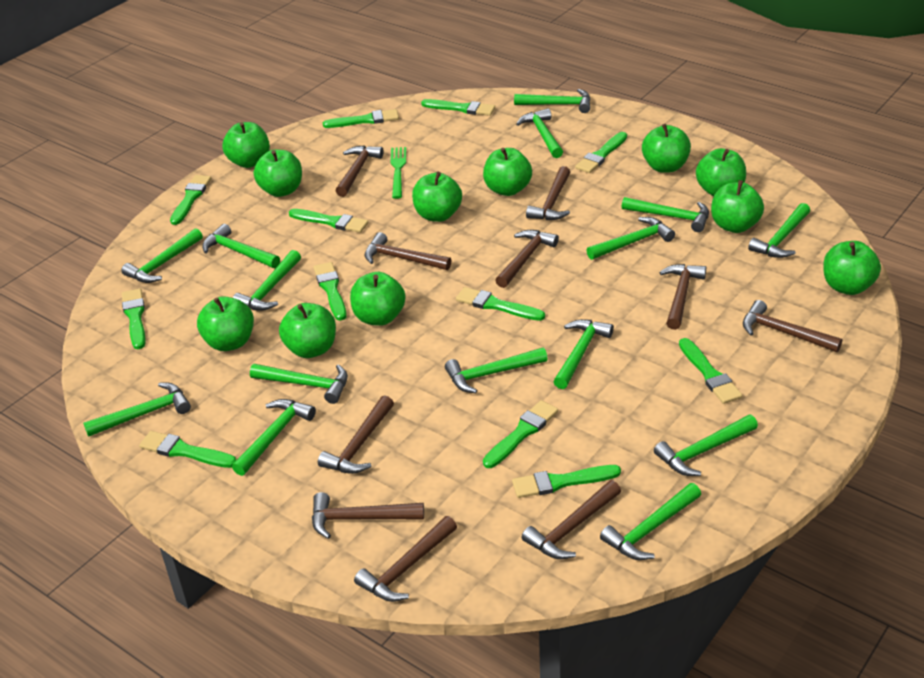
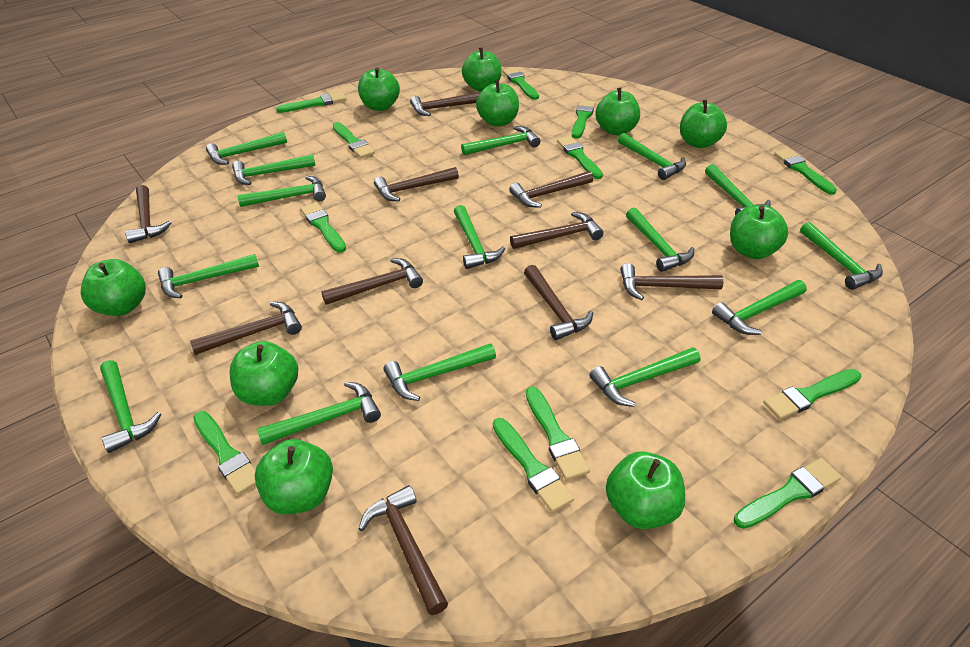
green apple: 11 -> 10
green fork: 1 -> 0

